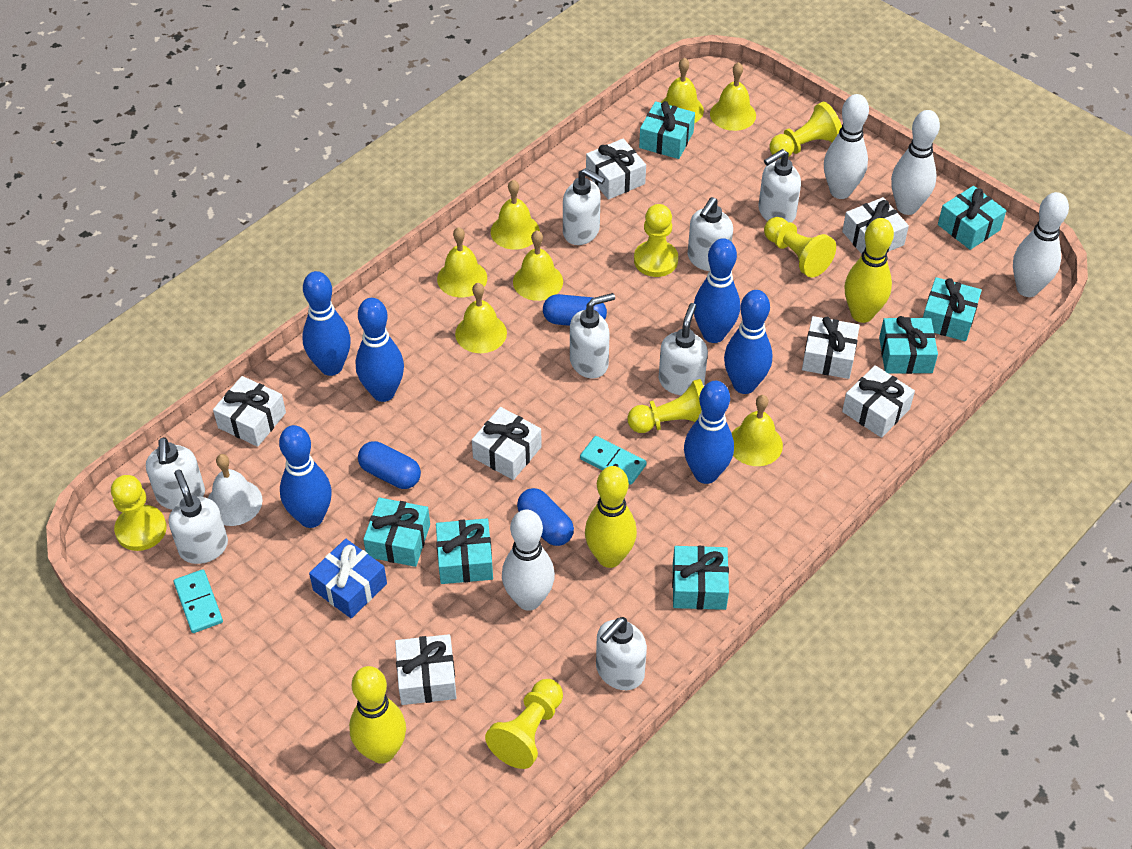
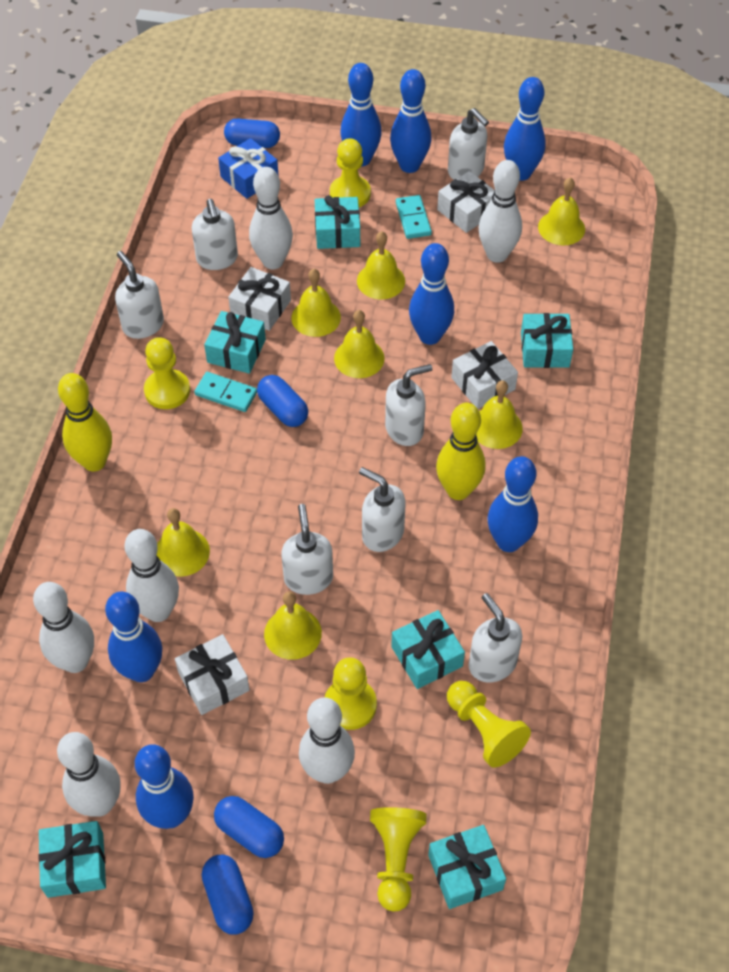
blue bowling pin: 6 -> 7
blue capsule: 3 -> 4
turquoise gift: 7 -> 6
white bell: 1 -> 0
white bowling pin: 4 -> 6
white gift: 7 -> 4
white soap dispenser: 8 -> 7
yellow bowling pin: 3 -> 2
yellow pawn: 6 -> 5

